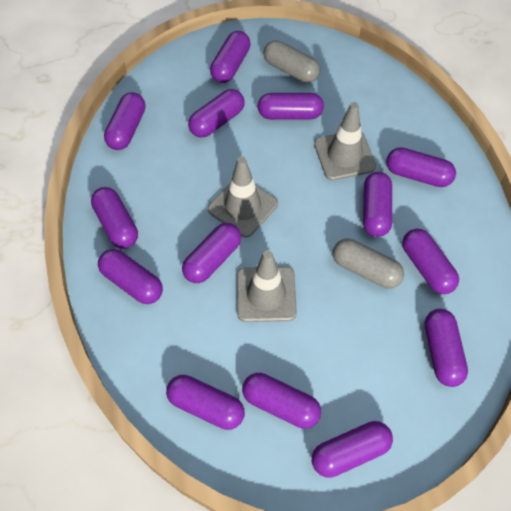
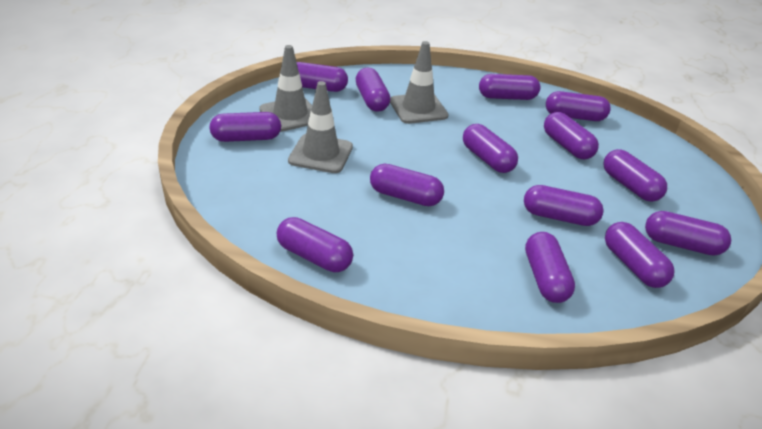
grey capsule: 2 -> 0

